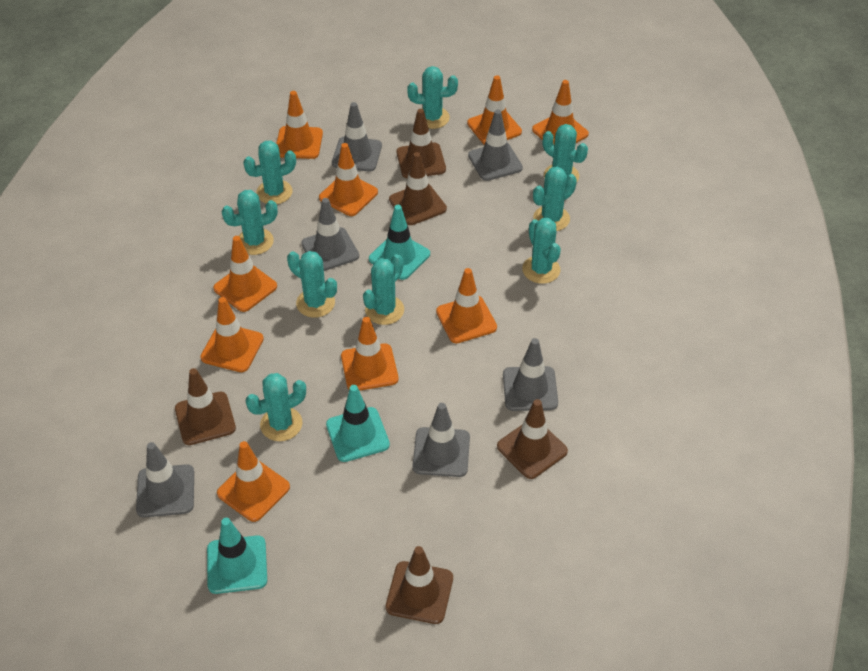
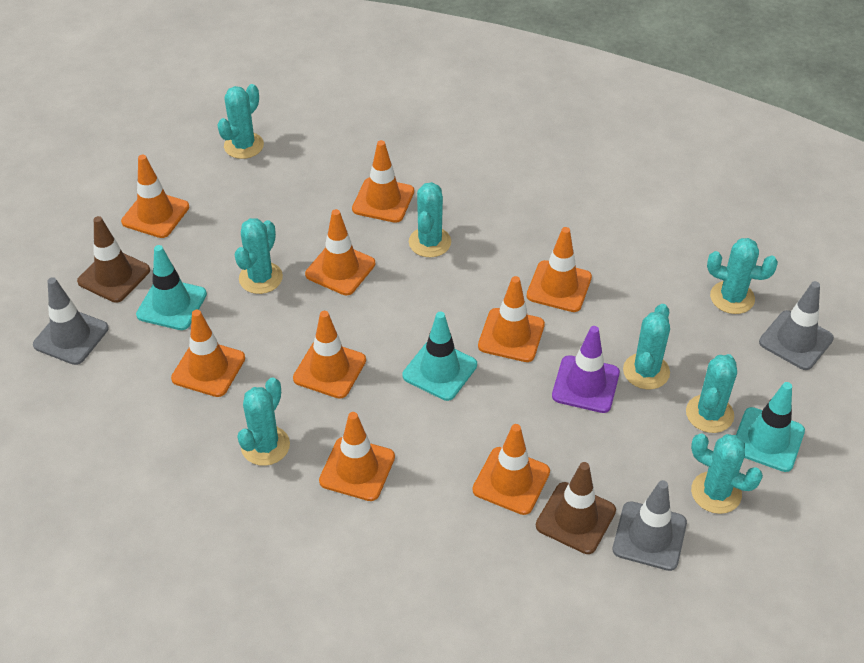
brown traffic cone: 5 -> 2
grey traffic cone: 6 -> 3
purple traffic cone: 0 -> 1
turquoise cactus: 9 -> 8

